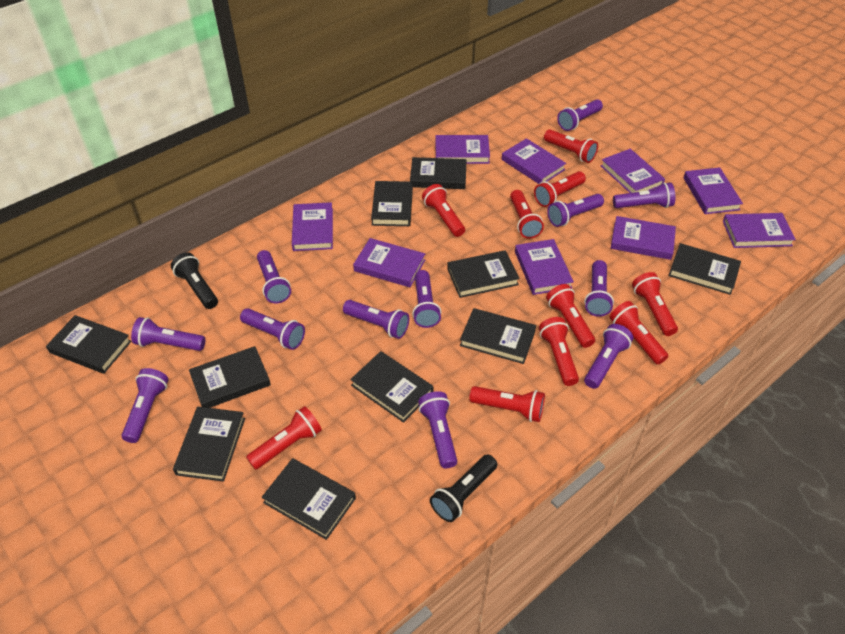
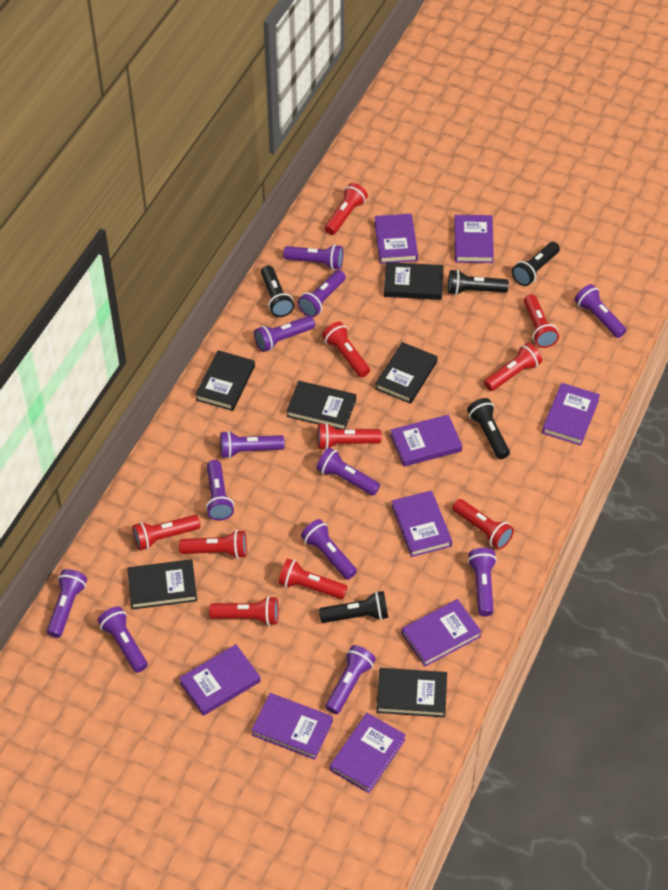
black book: 10 -> 6
black flashlight: 2 -> 5

